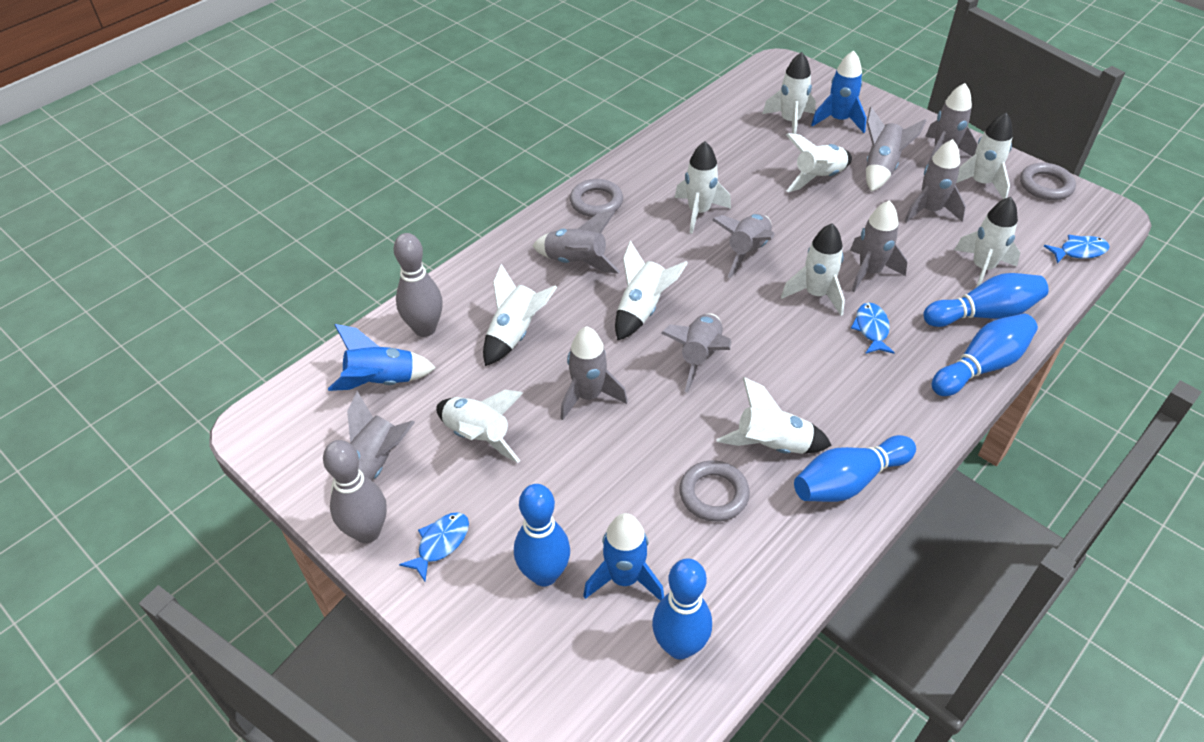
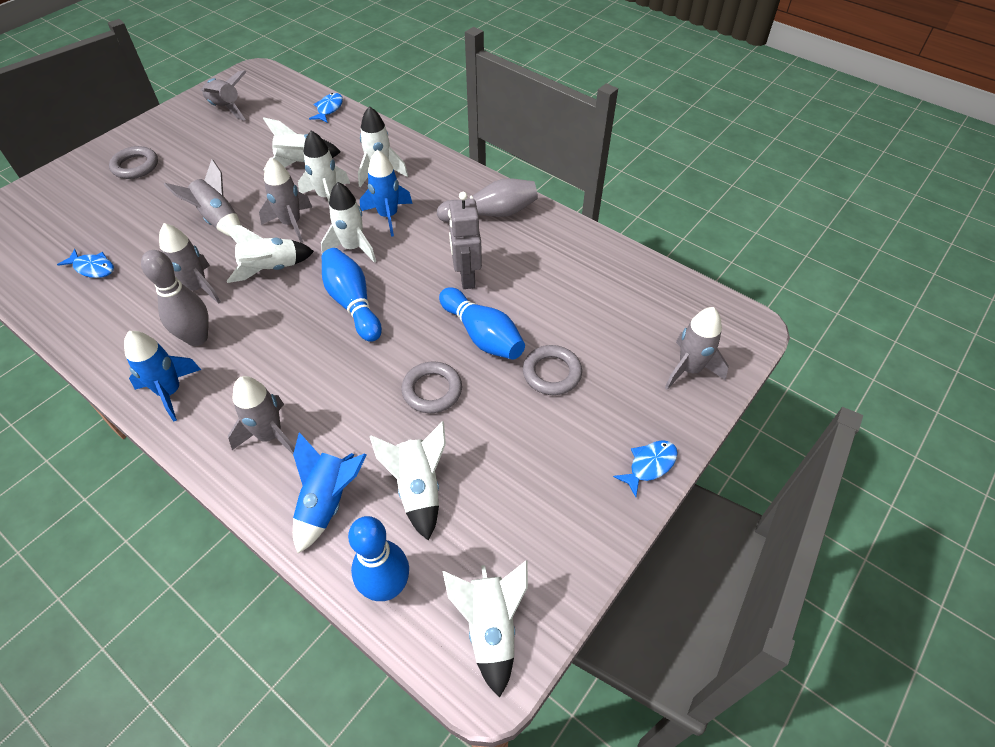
blue bowling pin: 5 -> 3
grey robot: 0 -> 1
grey rocket: 9 -> 6
white rocket: 10 -> 7

